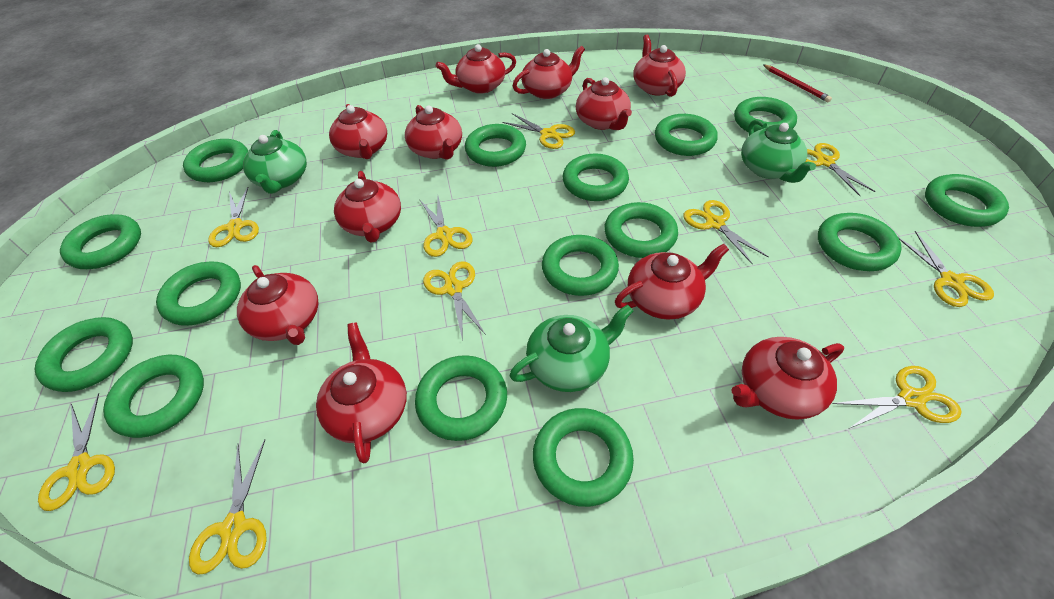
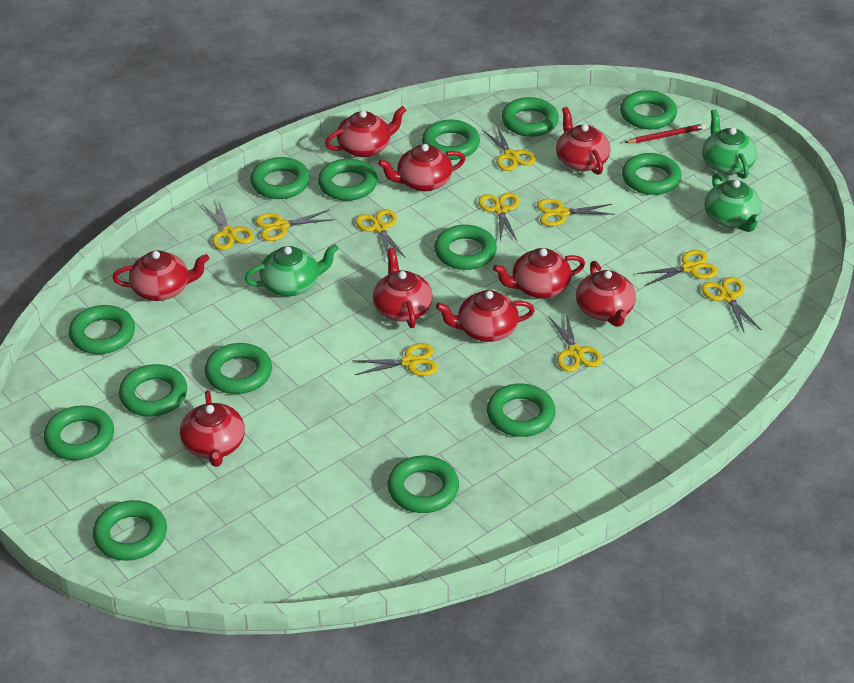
green ring: 15 -> 14
red teapot: 11 -> 9

